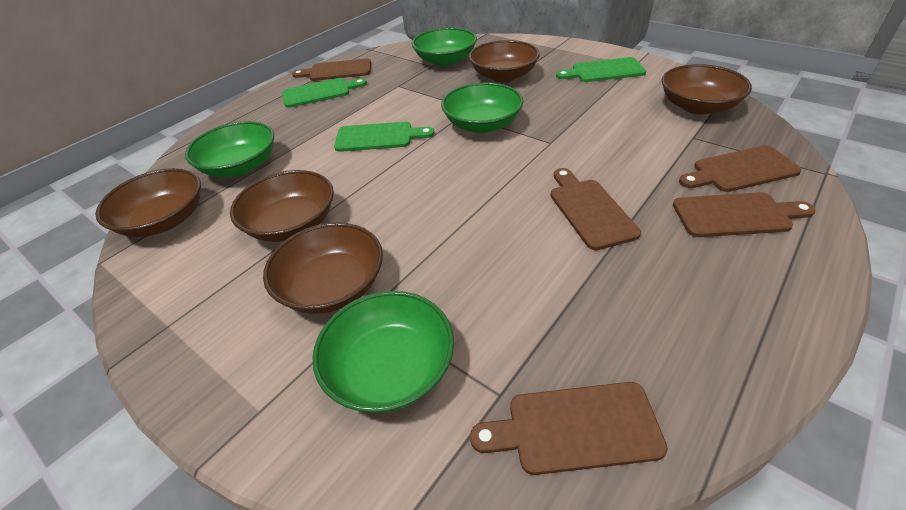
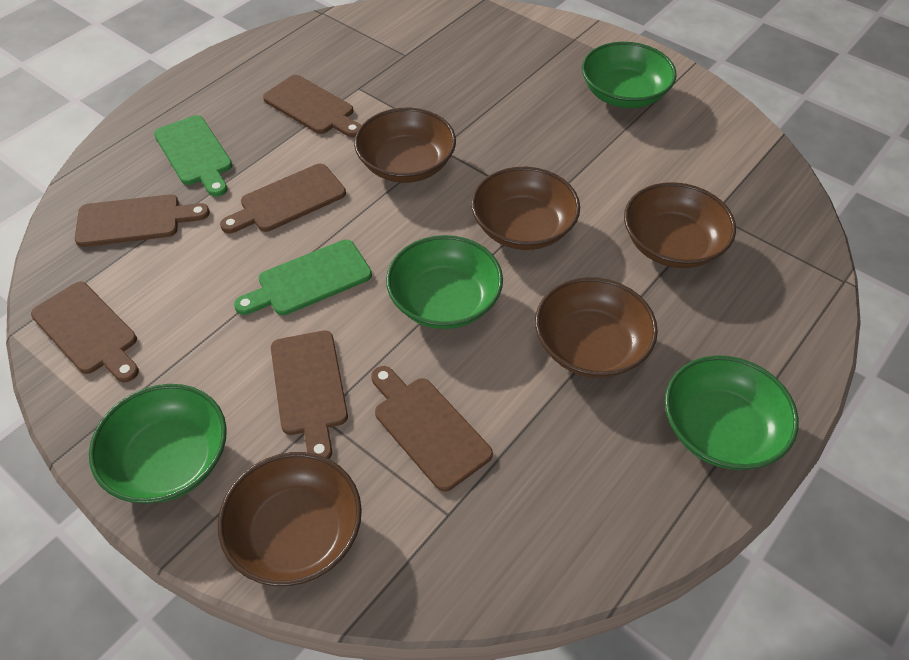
brown cutting board: 5 -> 6
green cutting board: 3 -> 2

